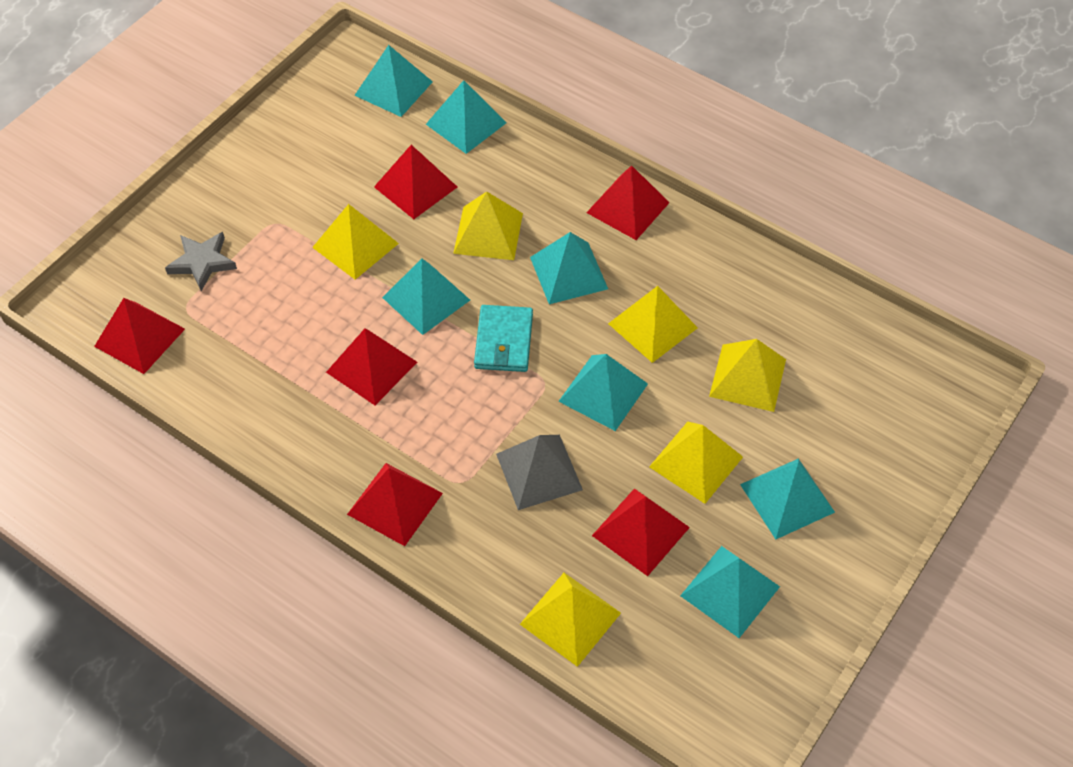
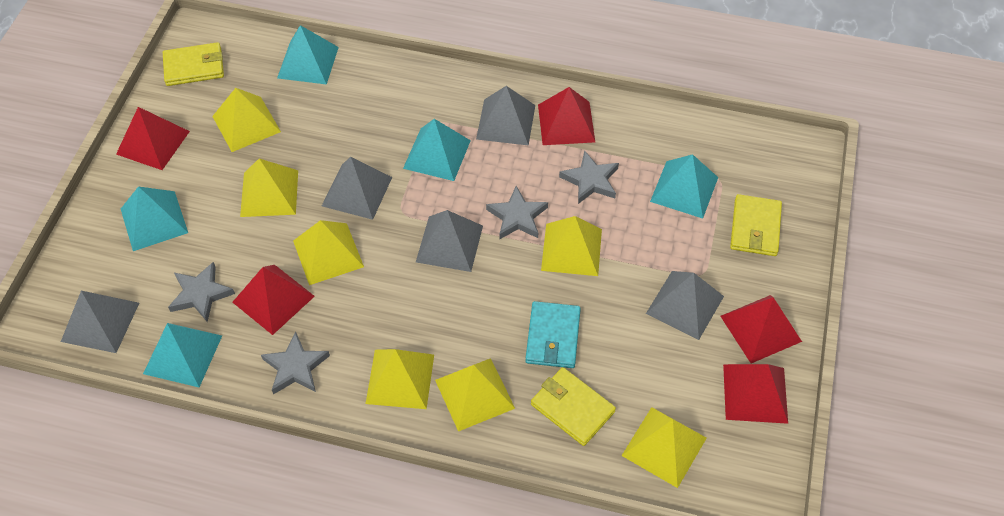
grey pyramid: 1 -> 5
grey star: 1 -> 4
red pyramid: 6 -> 5
turquoise pyramid: 7 -> 5
yellow pyramid: 6 -> 7
yellow wallet: 0 -> 3

